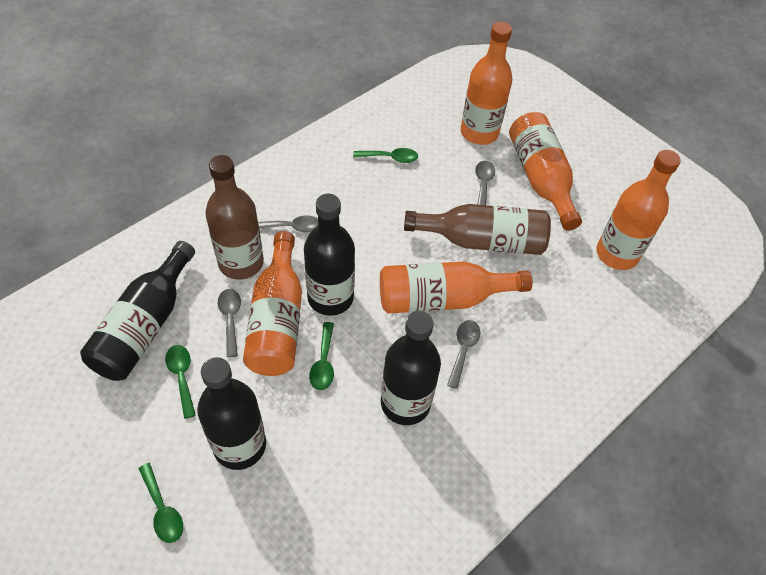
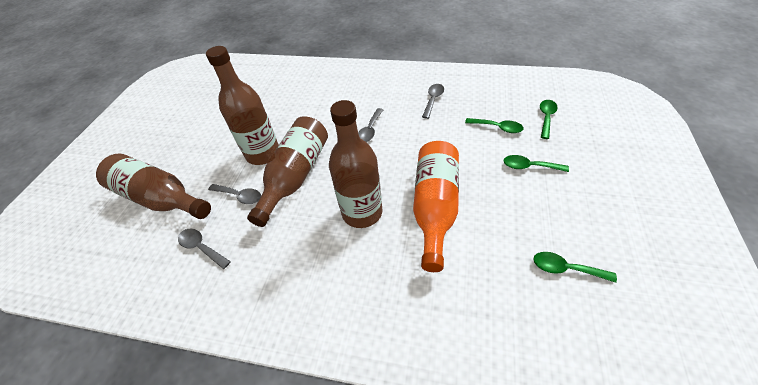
black bottle: 4 -> 0
brown bottle: 2 -> 4
orange bottle: 5 -> 1

